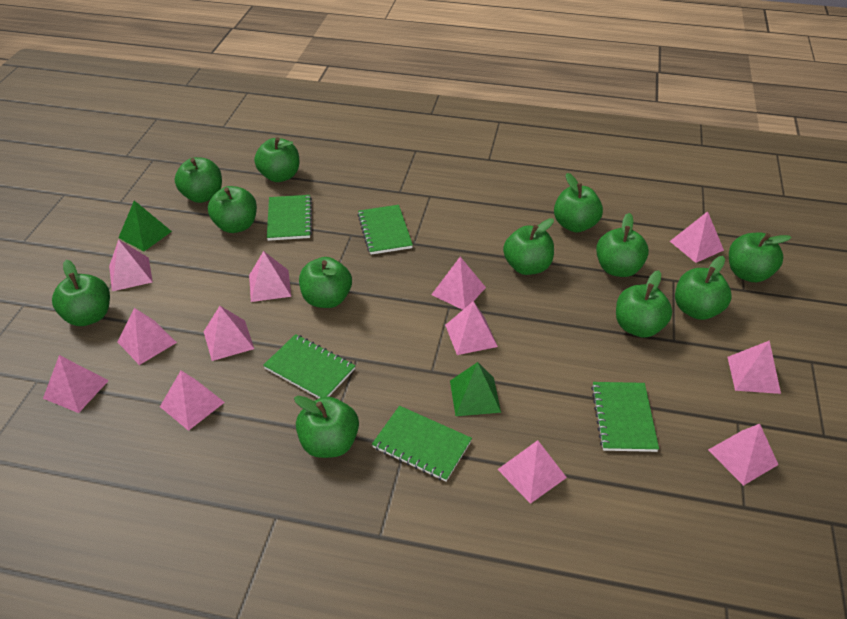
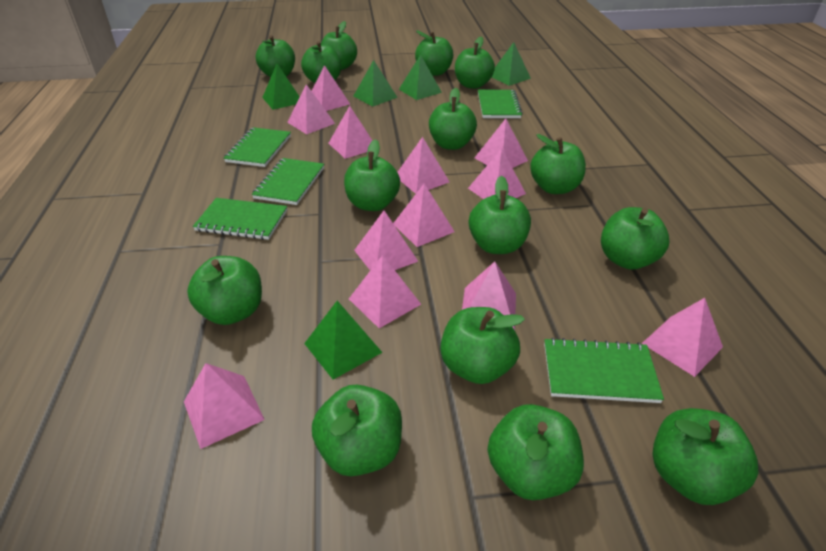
green apple: 12 -> 15
green pyramid: 2 -> 5

